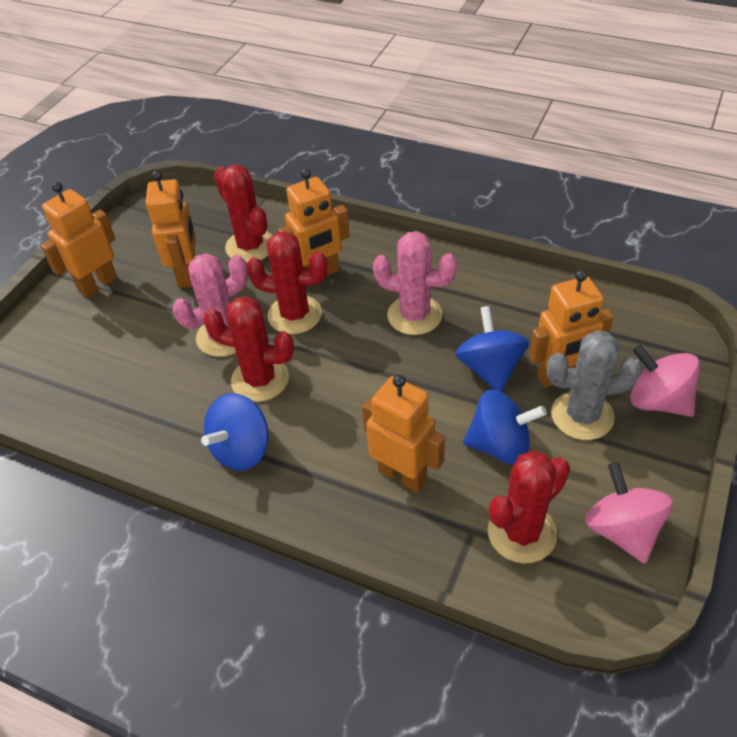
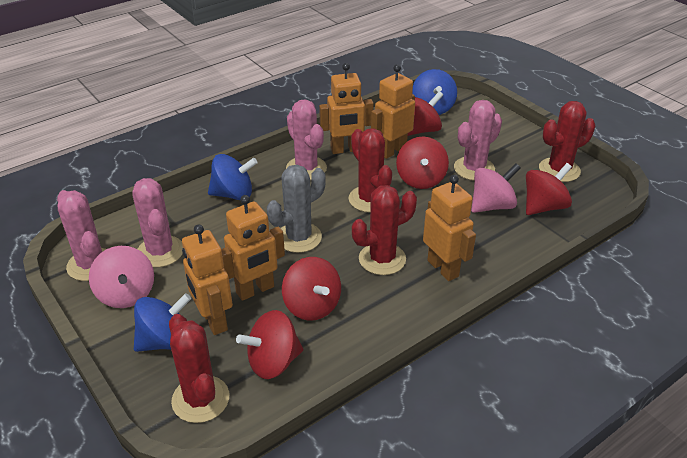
pink cactus: 2 -> 4
red spinning top: 0 -> 5

